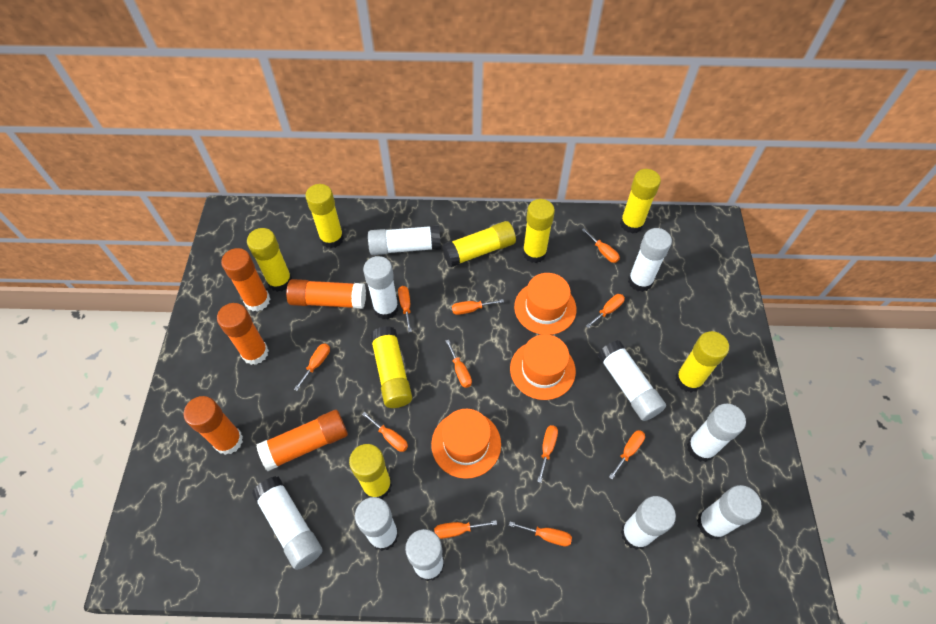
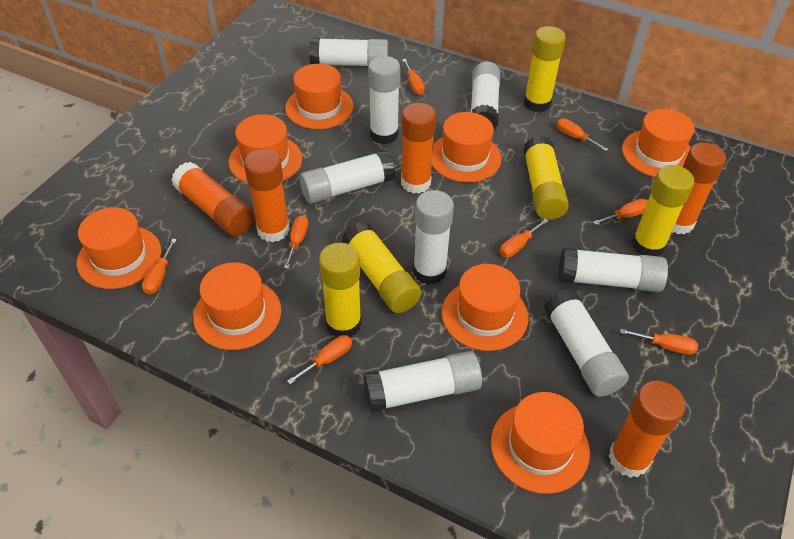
orange hat: 3 -> 8
orange screwdriver: 11 -> 8
white glue stick: 10 -> 8
yellow glue stick: 8 -> 5

